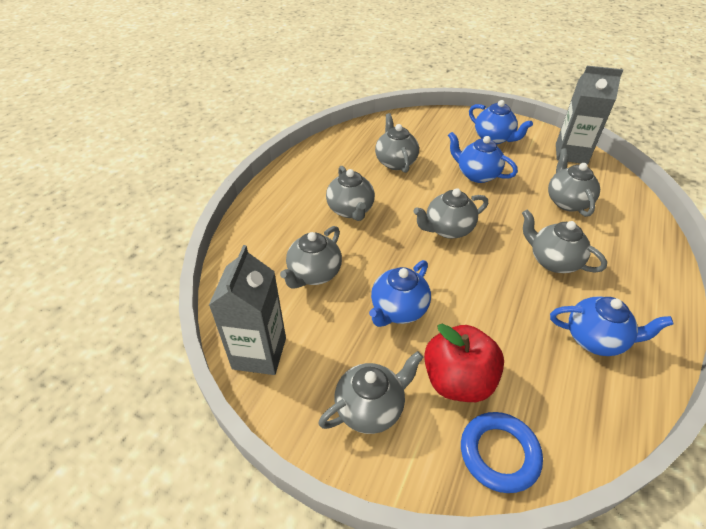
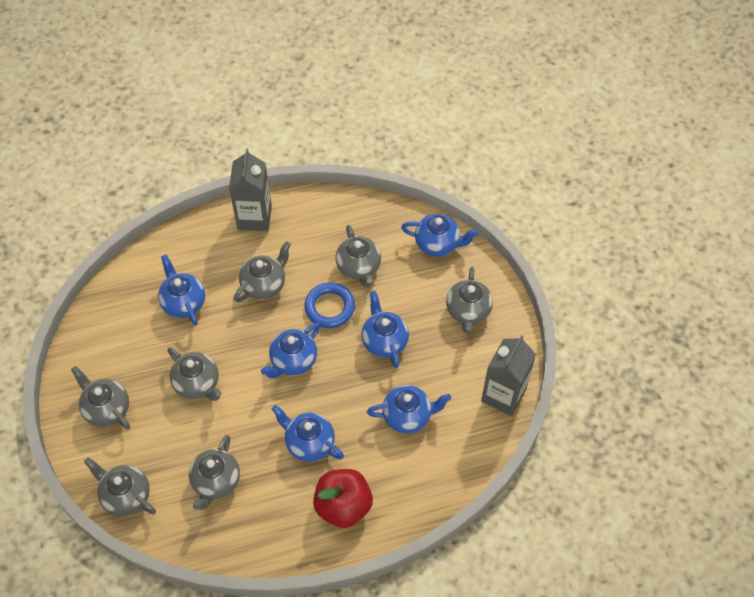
blue teapot: 4 -> 6

